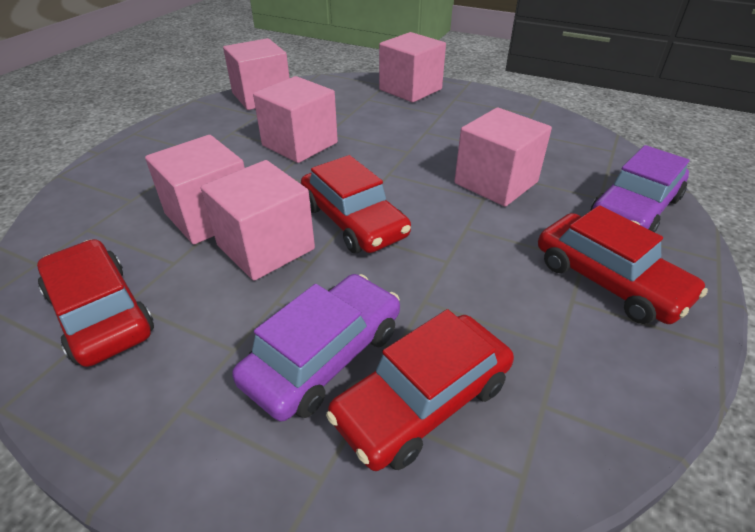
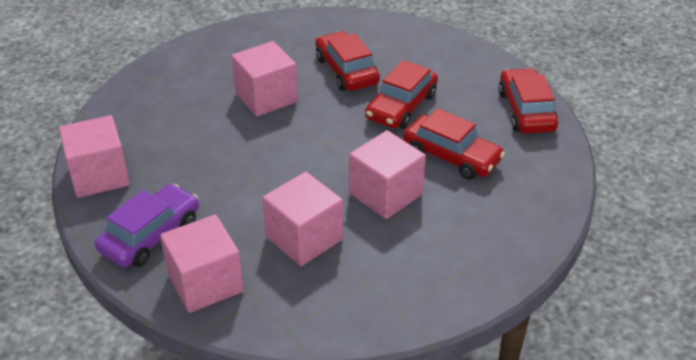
pink cube: 6 -> 5
purple car: 2 -> 1

